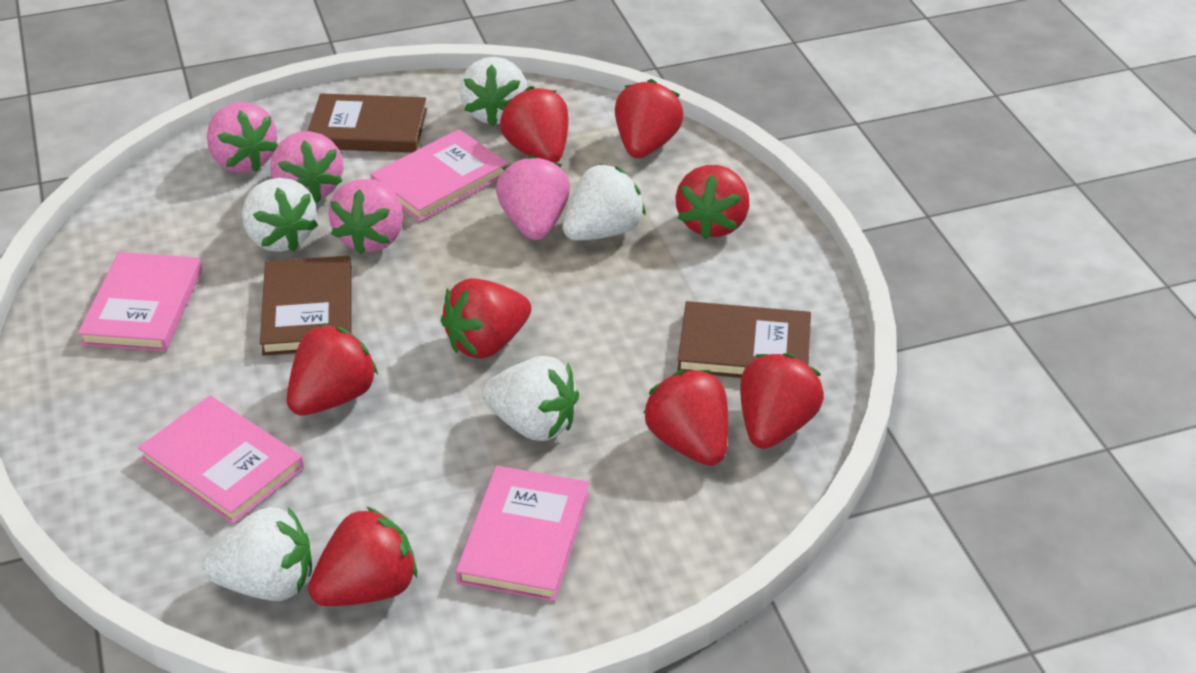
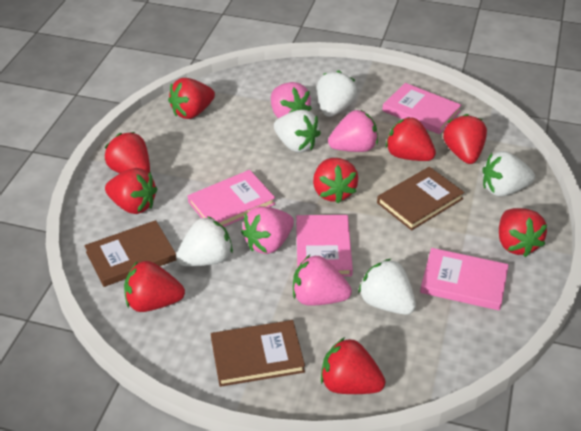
red strawberry: 8 -> 9

